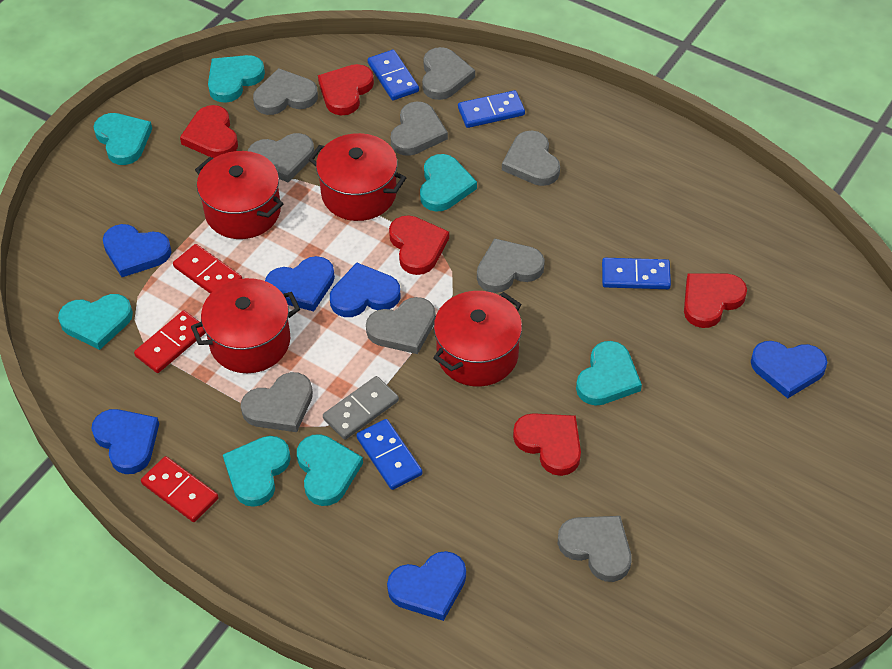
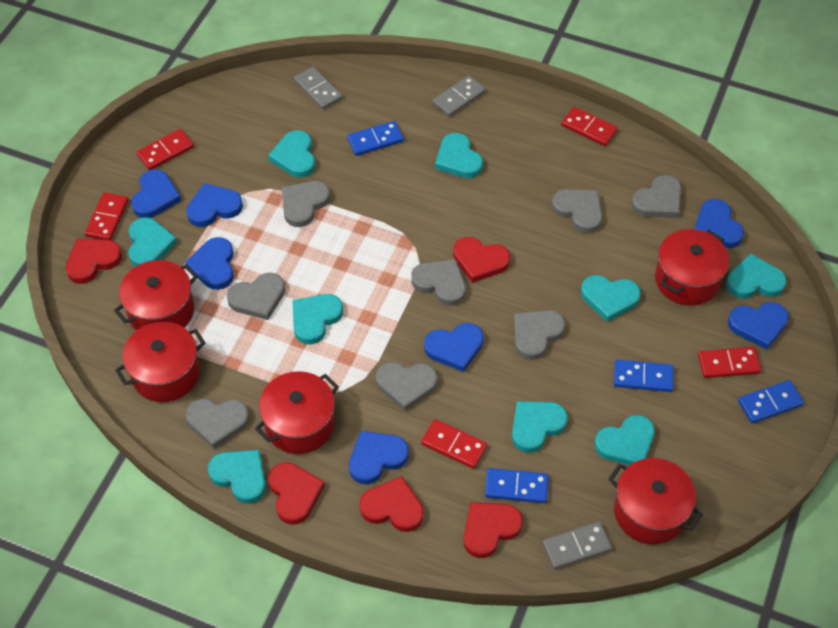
blue heart: 6 -> 7
grey domino: 1 -> 3
grey heart: 9 -> 8
red domino: 3 -> 5
red pot: 4 -> 5
turquoise heart: 7 -> 9

